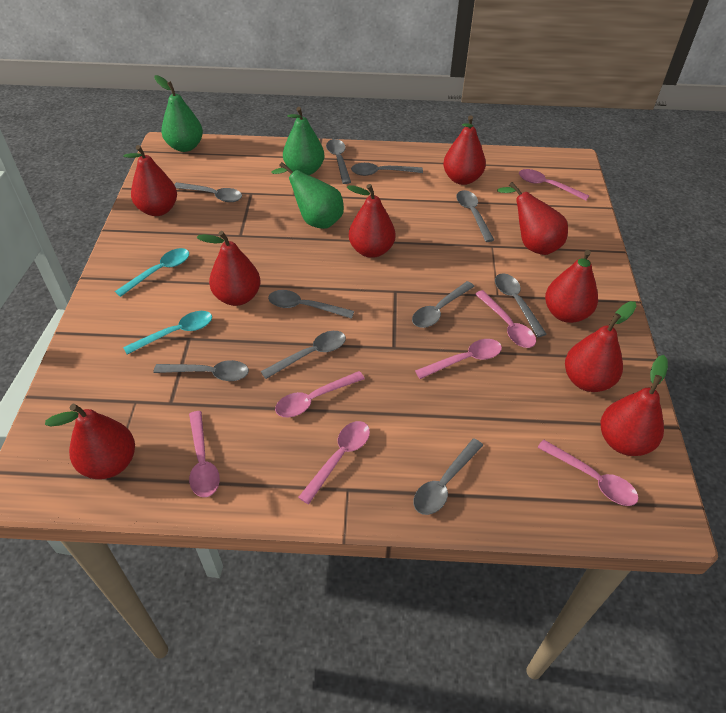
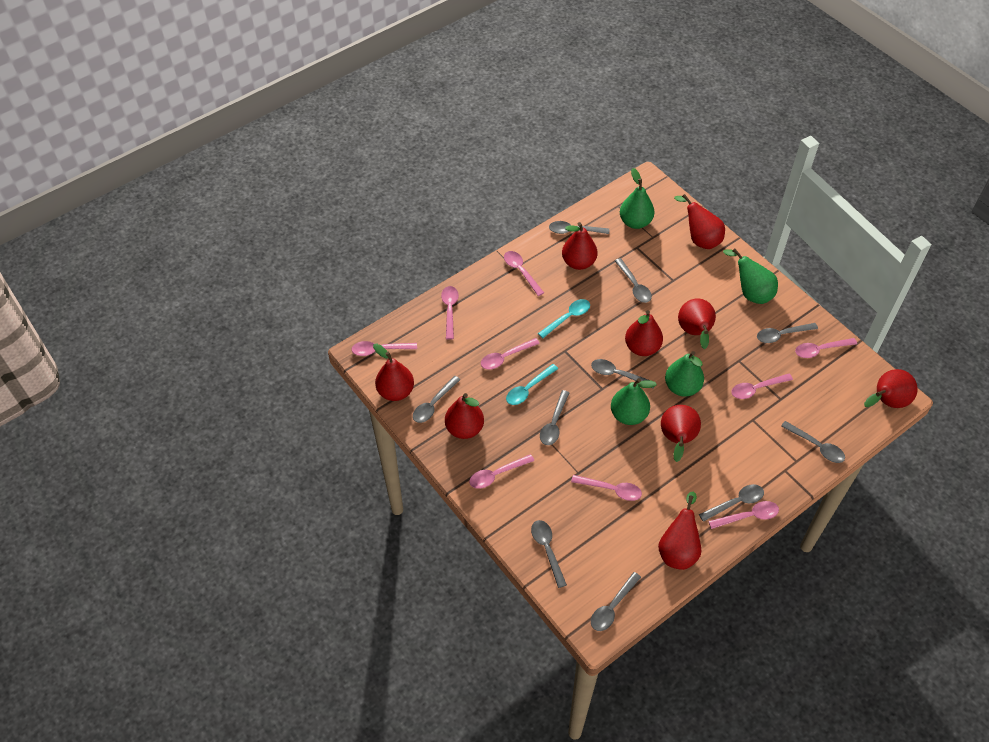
green pear: 3 -> 4
pink spoon: 7 -> 9

